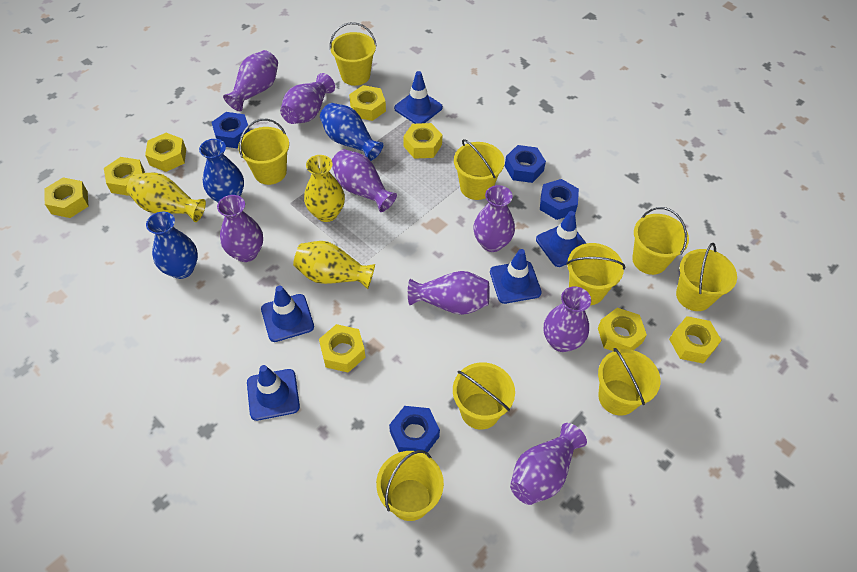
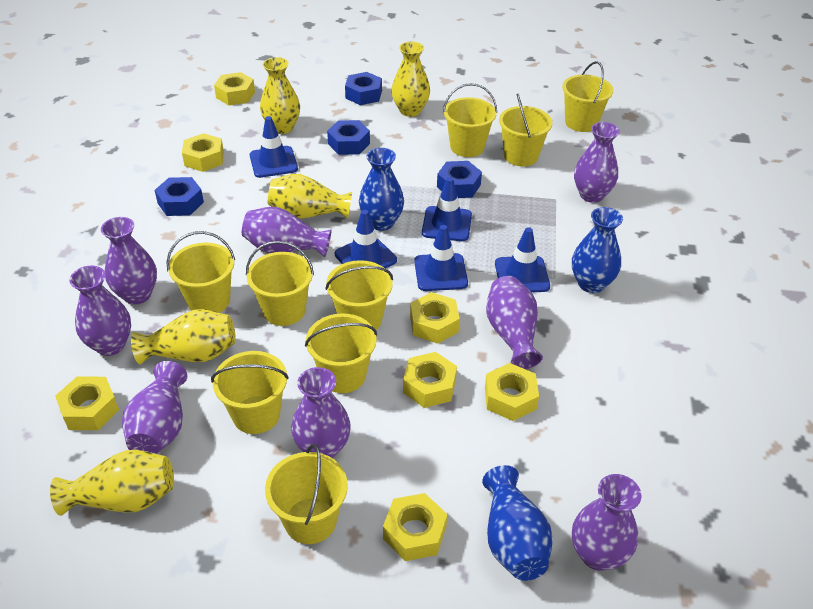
yellow nut: 8 -> 7
yellow vase: 3 -> 5

